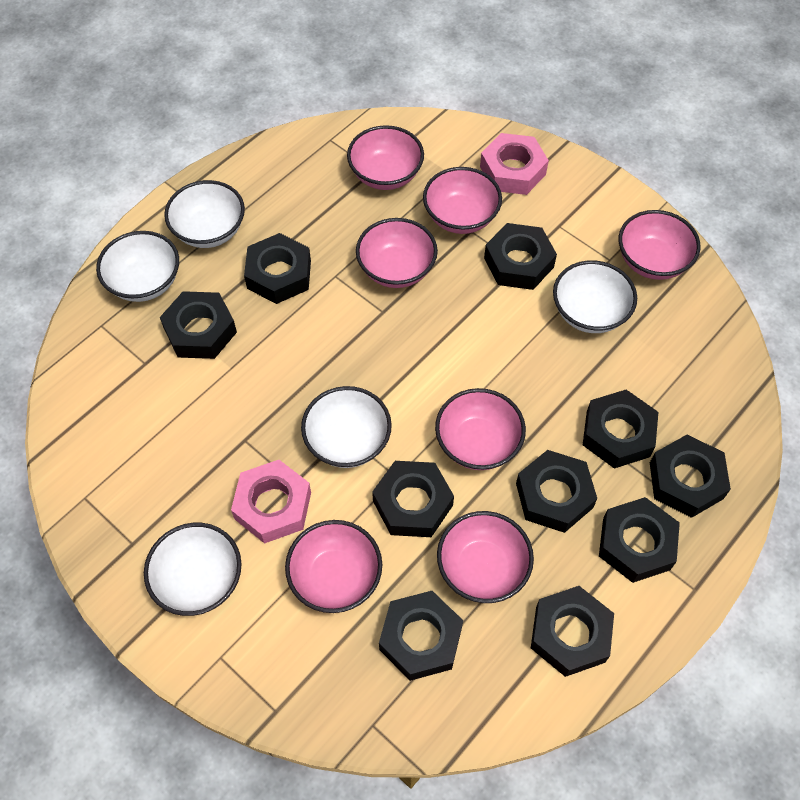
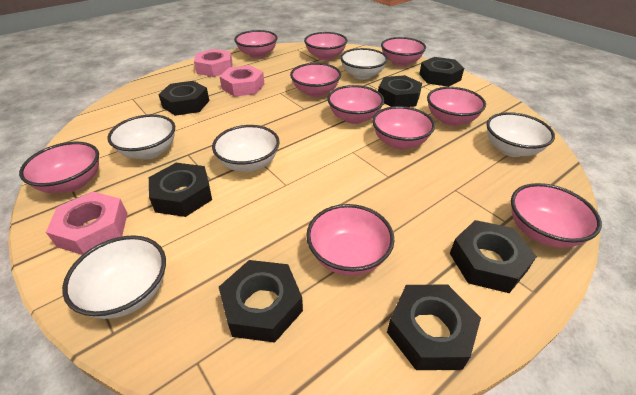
black nut: 10 -> 7
pink bowl: 7 -> 10
pink nut: 2 -> 3

